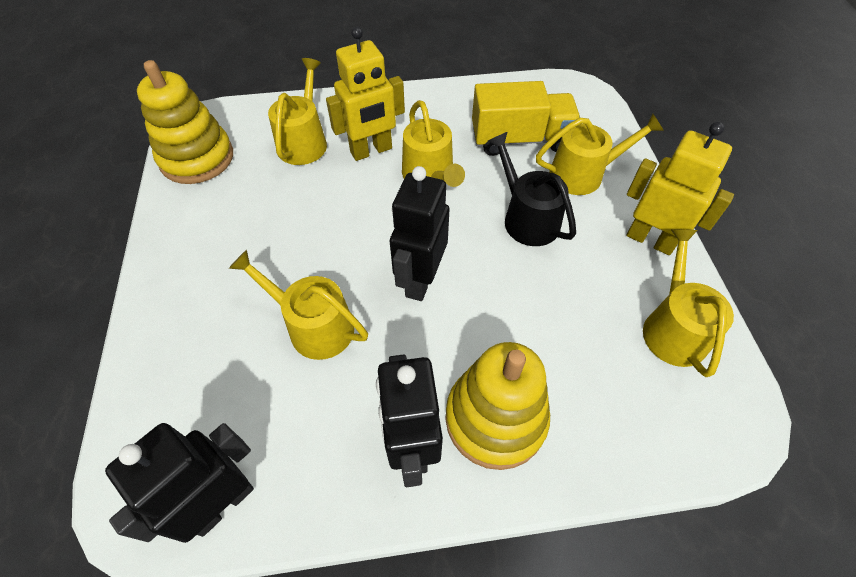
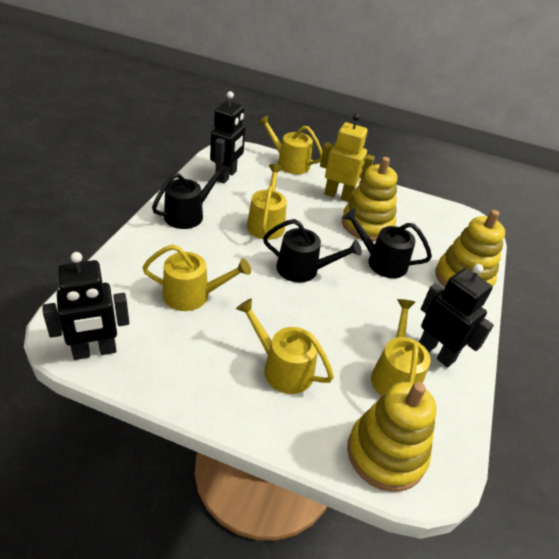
black watering can: 1 -> 3
yellow robot: 2 -> 1
yellow stacking toy: 2 -> 3
yellow truck: 1 -> 0

